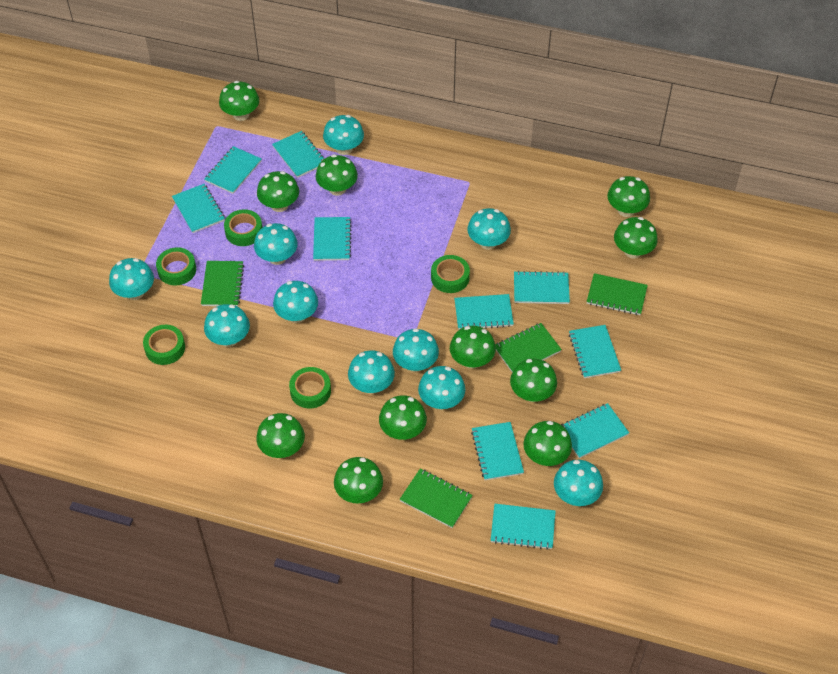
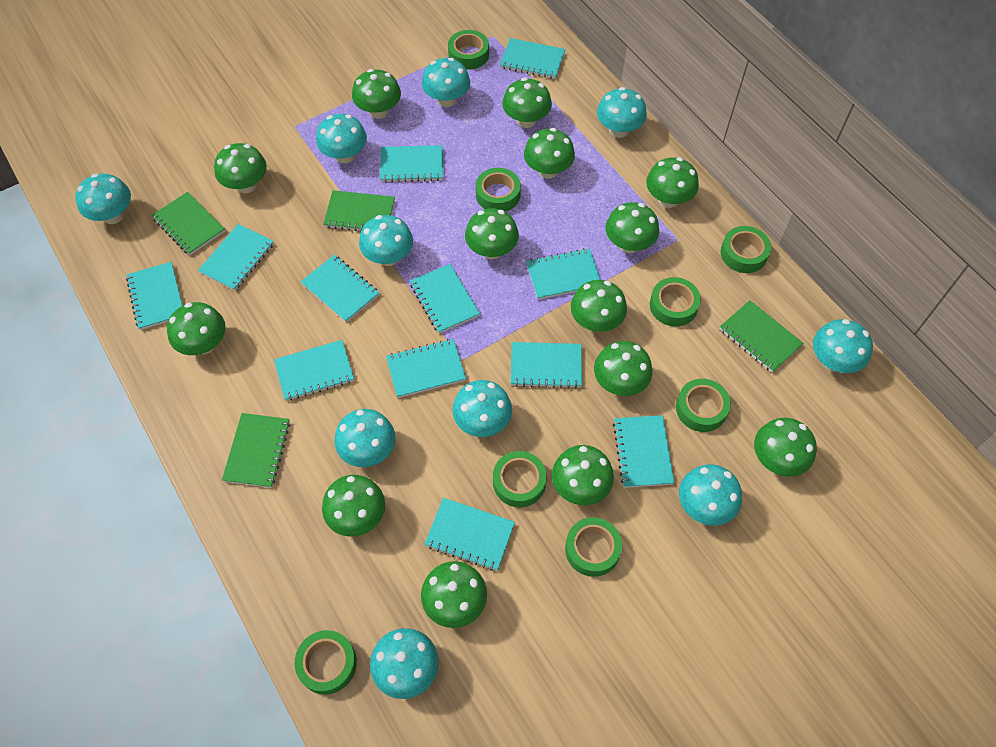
green mushroom: 11 -> 14
green tape: 5 -> 8
turquoise notebook: 10 -> 12

